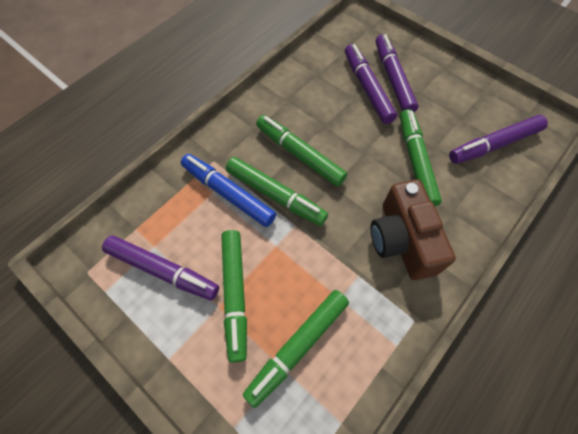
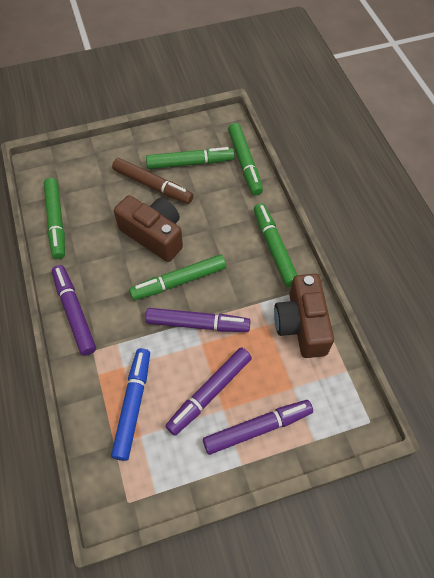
brown camera: 1 -> 2
brown marker: 0 -> 1

